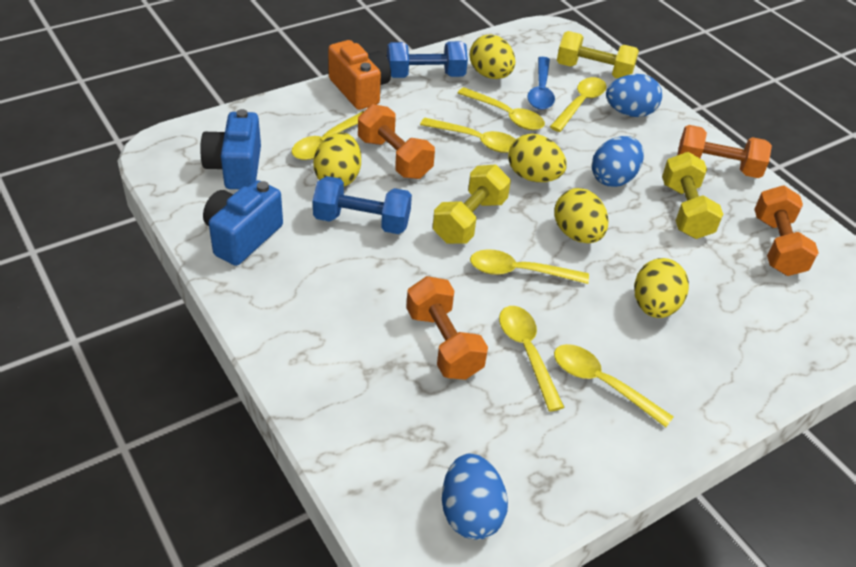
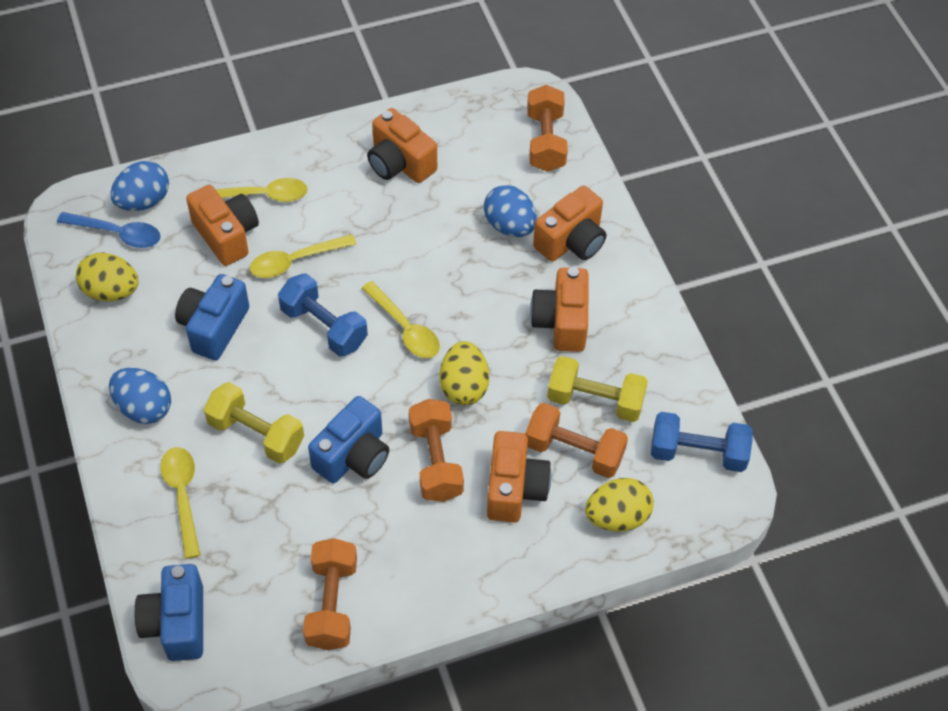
blue camera: 2 -> 3
orange camera: 1 -> 5
yellow dumbbell: 3 -> 2
yellow egg: 5 -> 3
yellow spoon: 7 -> 4

